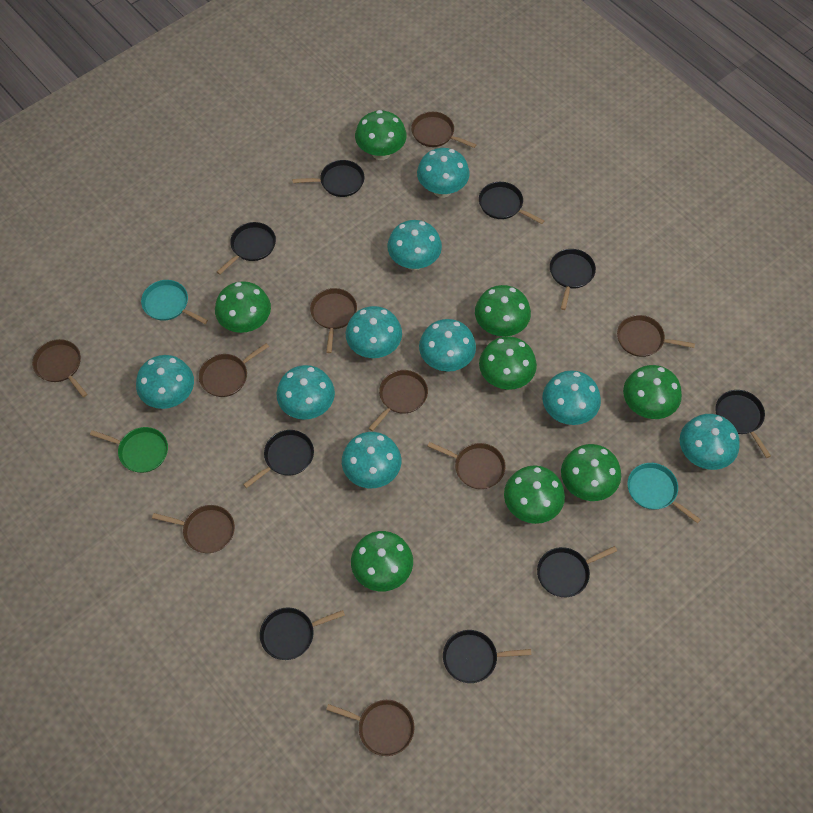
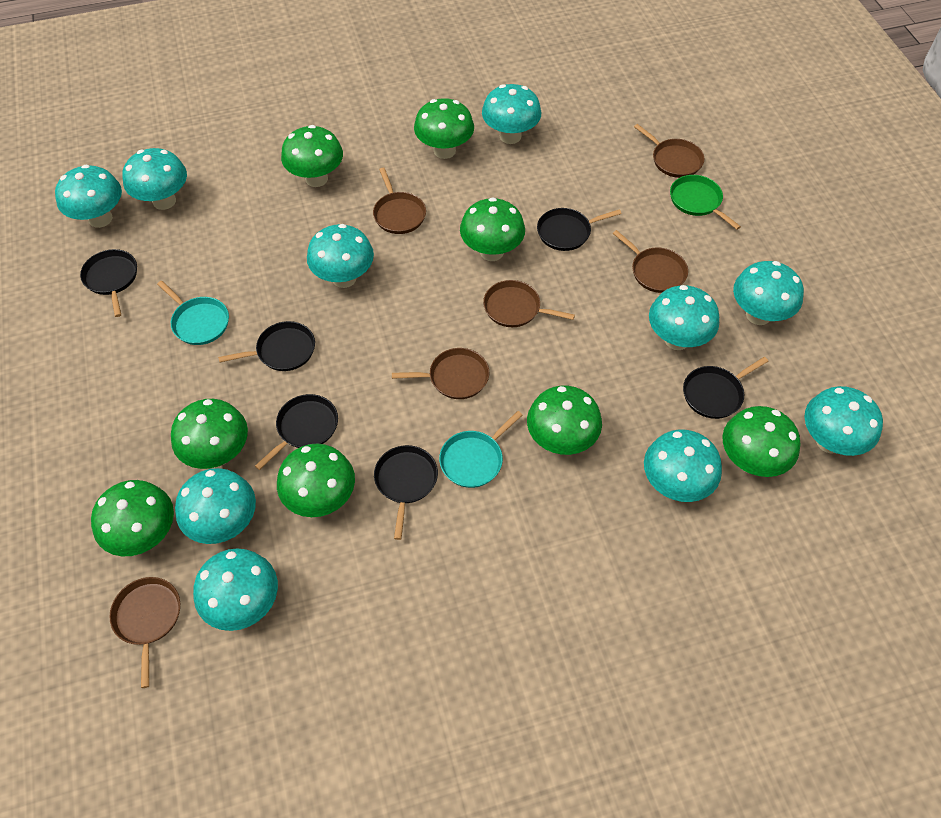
black pan: 9 -> 6
brown pan: 9 -> 6
turquoise mushroom: 9 -> 10

